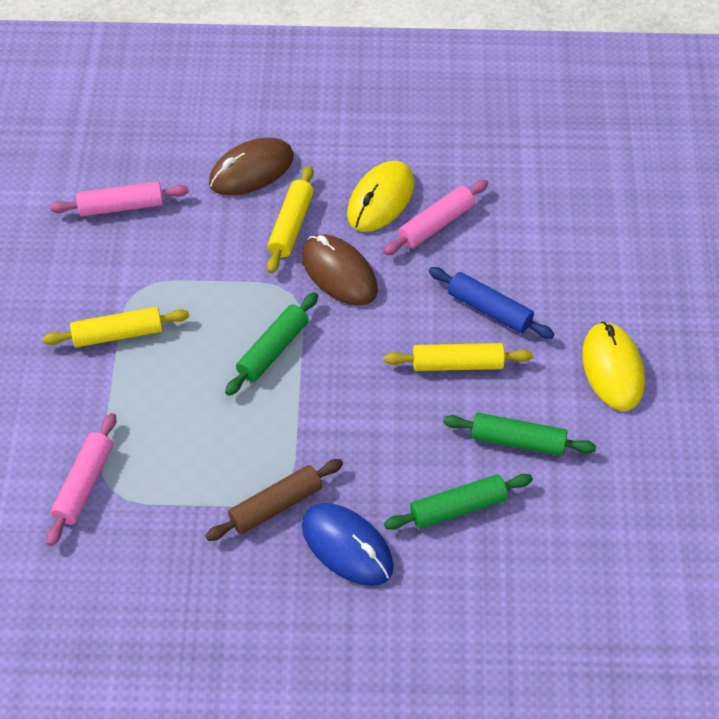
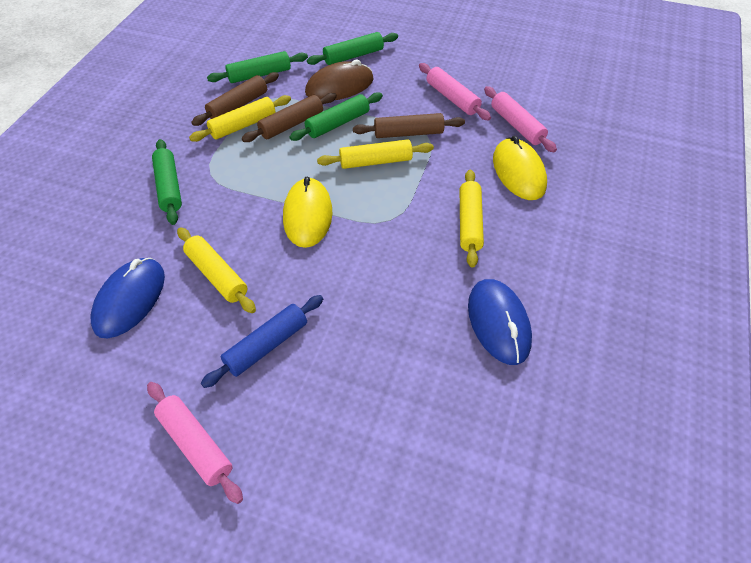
blue mouse: 1 -> 2
brown mouse: 2 -> 1
brown rolling pin: 1 -> 3
green rolling pin: 3 -> 4
yellow rolling pin: 3 -> 4

